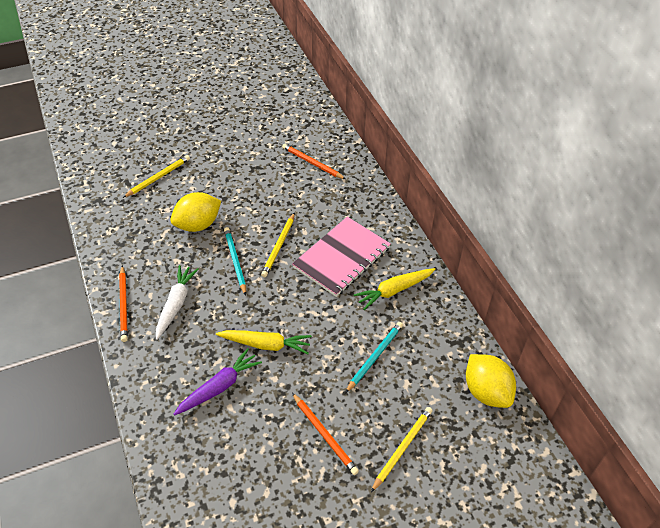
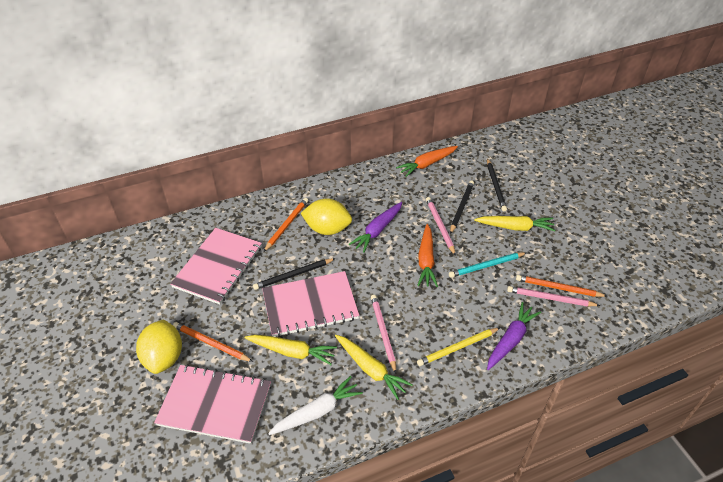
black pencil: 0 -> 3
orange carrot: 0 -> 2
pink notebook: 1 -> 3
pink pencil: 0 -> 3
purple carrot: 1 -> 2
turquoise pencil: 2 -> 1
yellow carrot: 2 -> 3
yellow pencil: 3 -> 1

